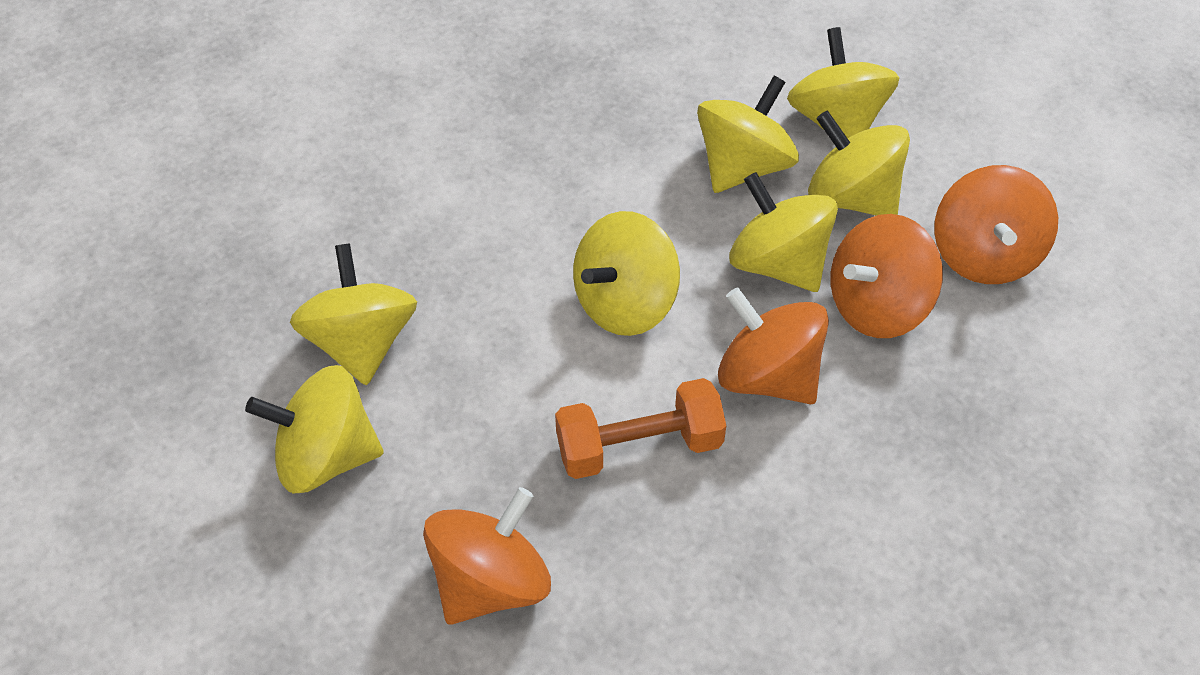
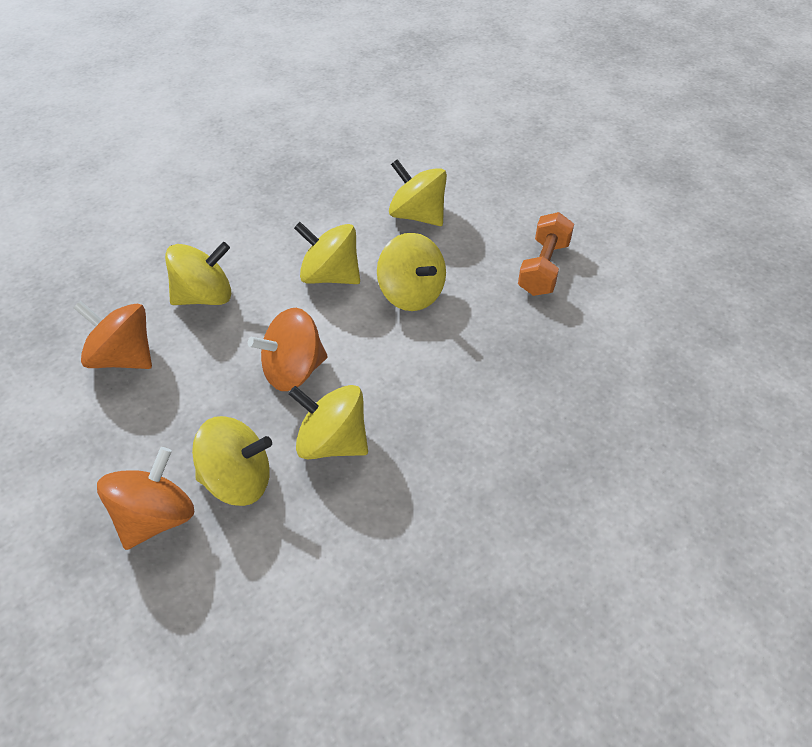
orange spinning top: 4 -> 3
yellow spinning top: 7 -> 6

